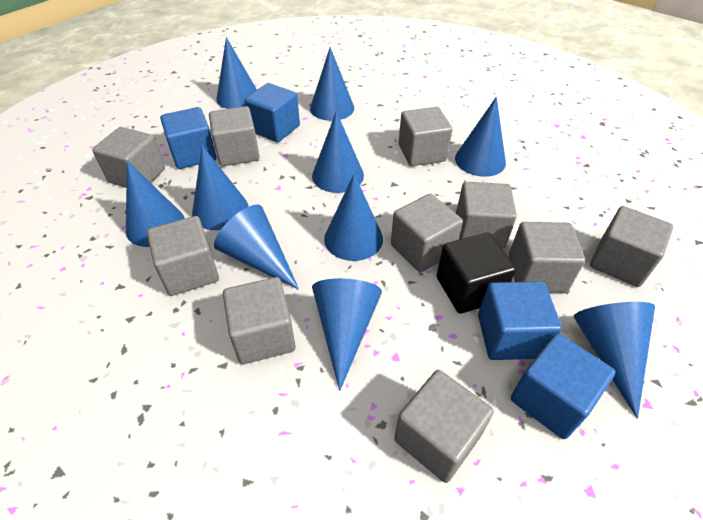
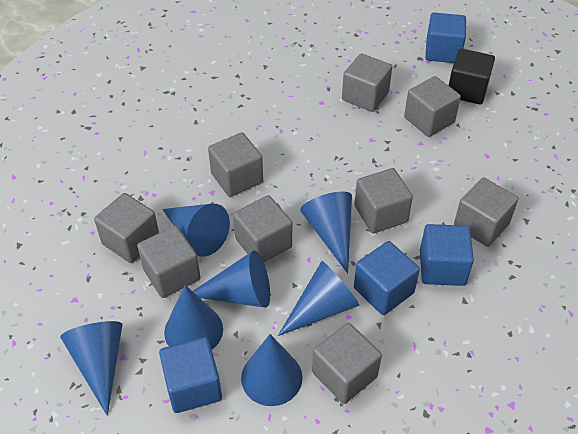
blue cone: 10 -> 7
grey cube: 10 -> 9

